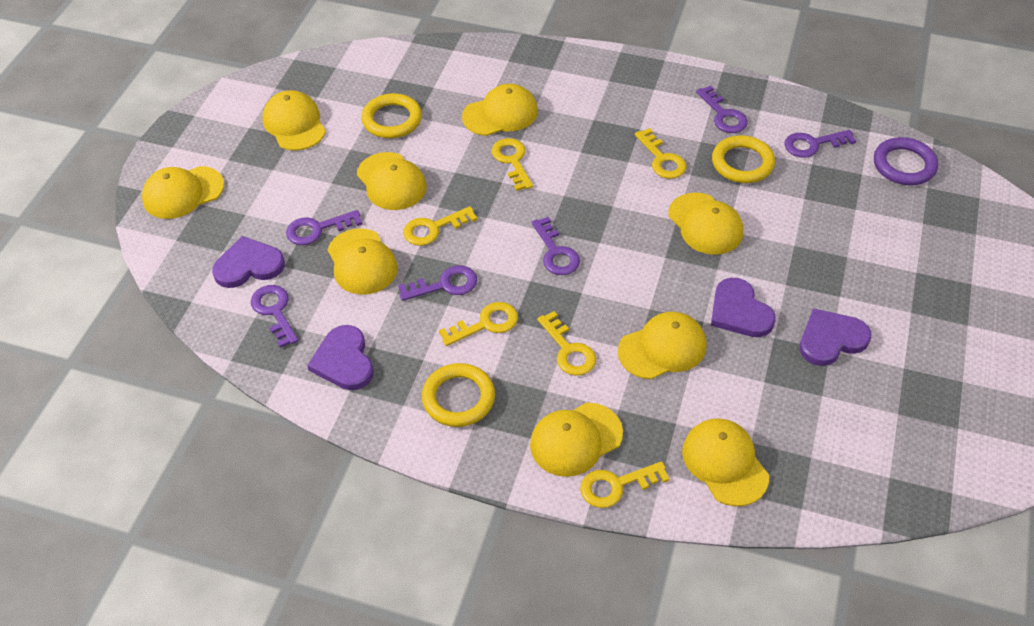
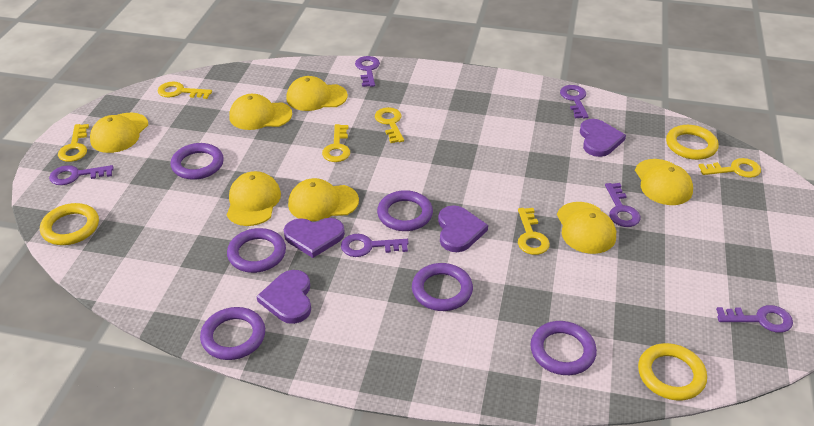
purple ring: 1 -> 6
yellow cap: 9 -> 7

